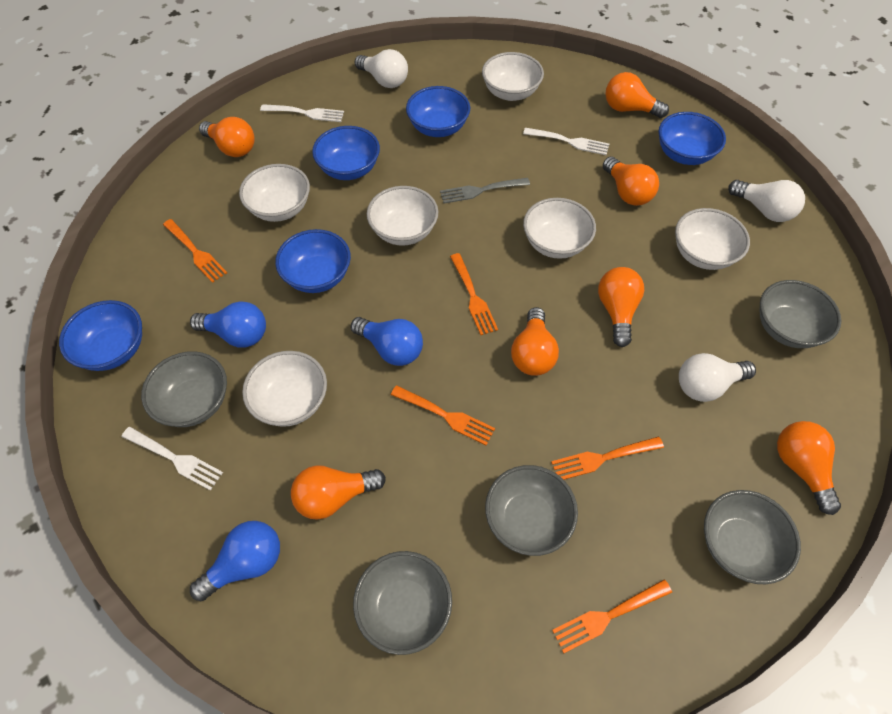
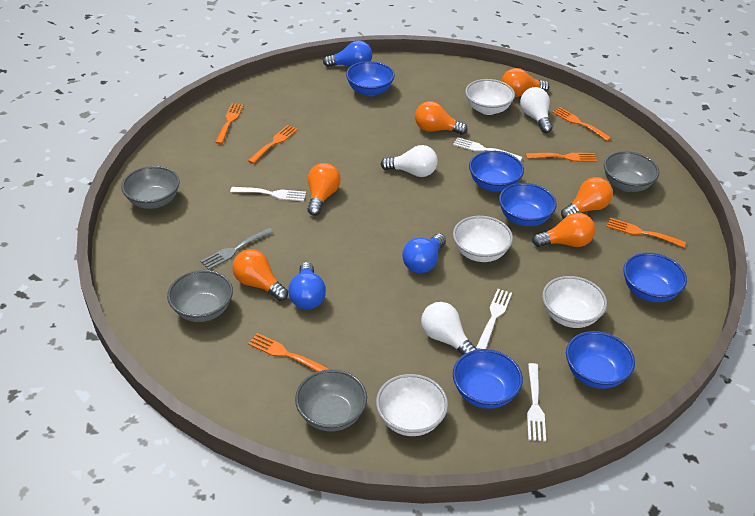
blue bowl: 5 -> 6
grey bowl: 5 -> 4
orange fork: 5 -> 6
orange light bulb: 7 -> 6
white bowl: 6 -> 4
white fork: 3 -> 4

